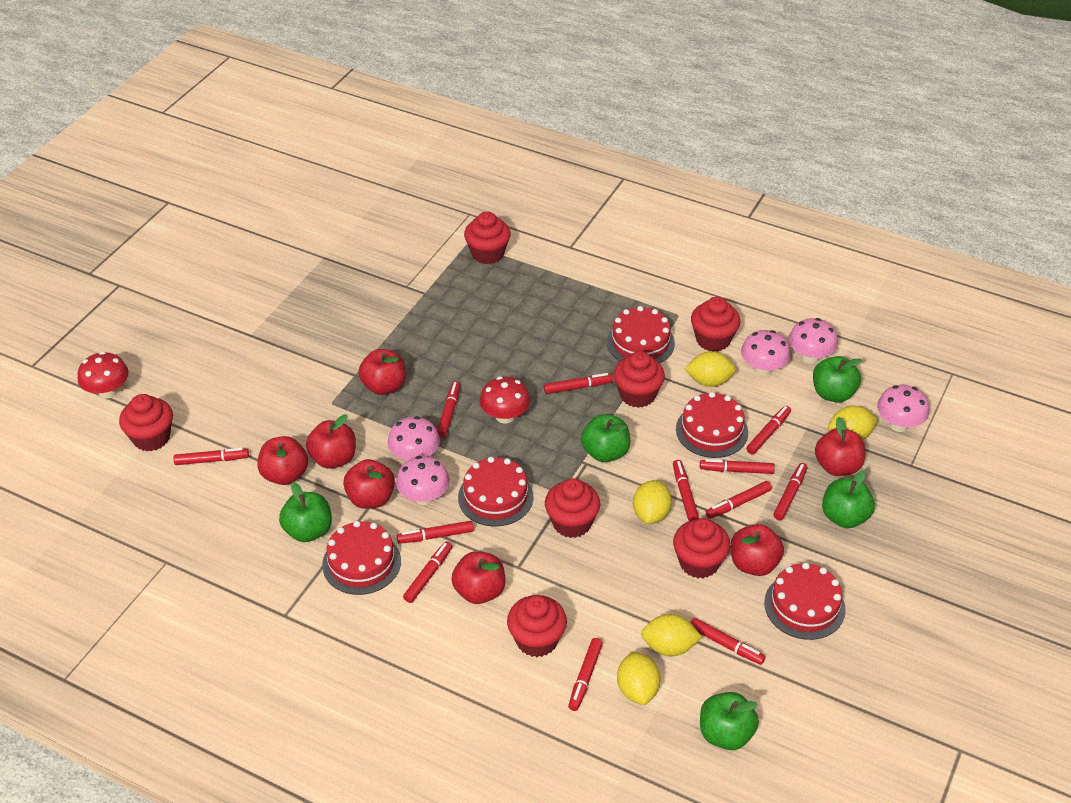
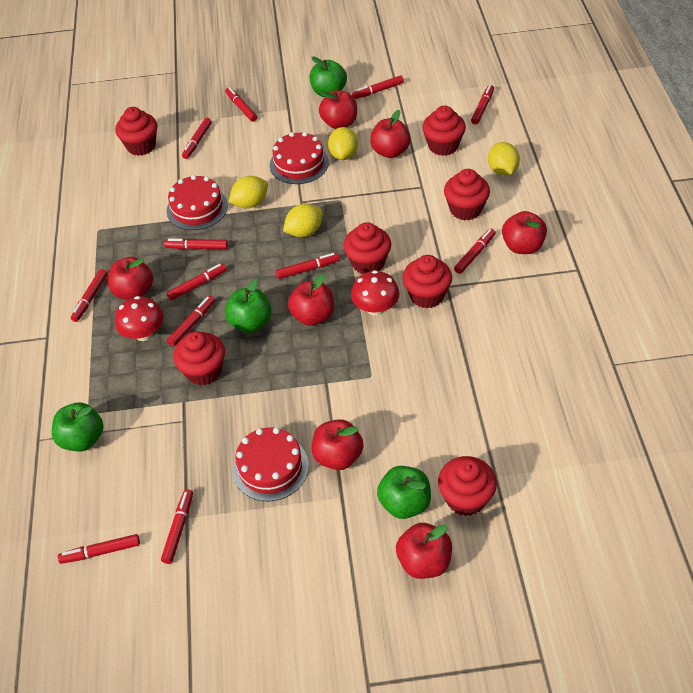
green apple: 5 -> 4
pink mushroom: 5 -> 0
red cake: 5 -> 3
yellow lemon: 5 -> 4

